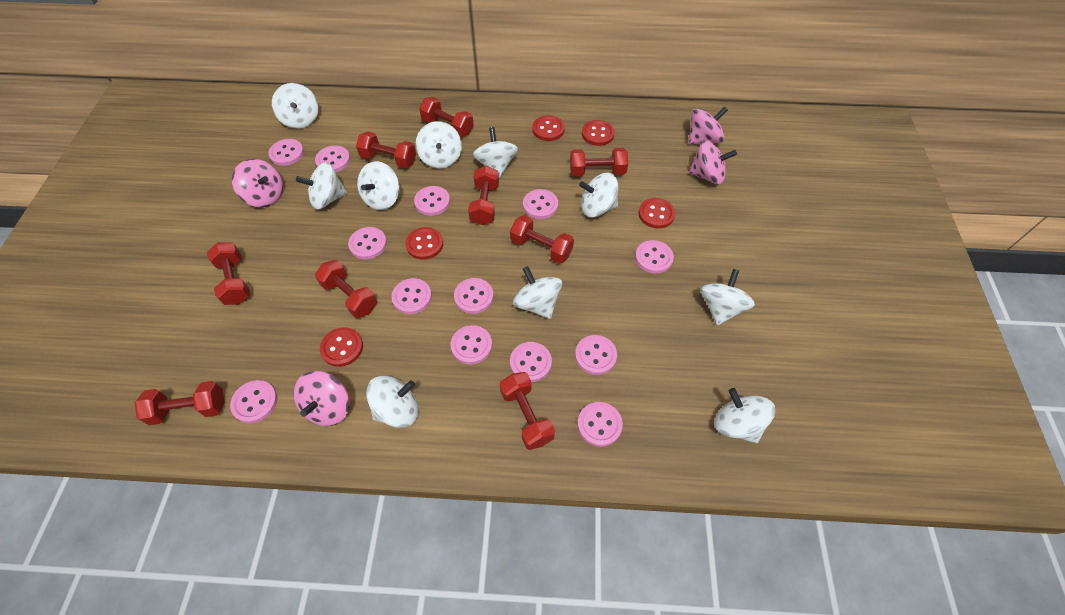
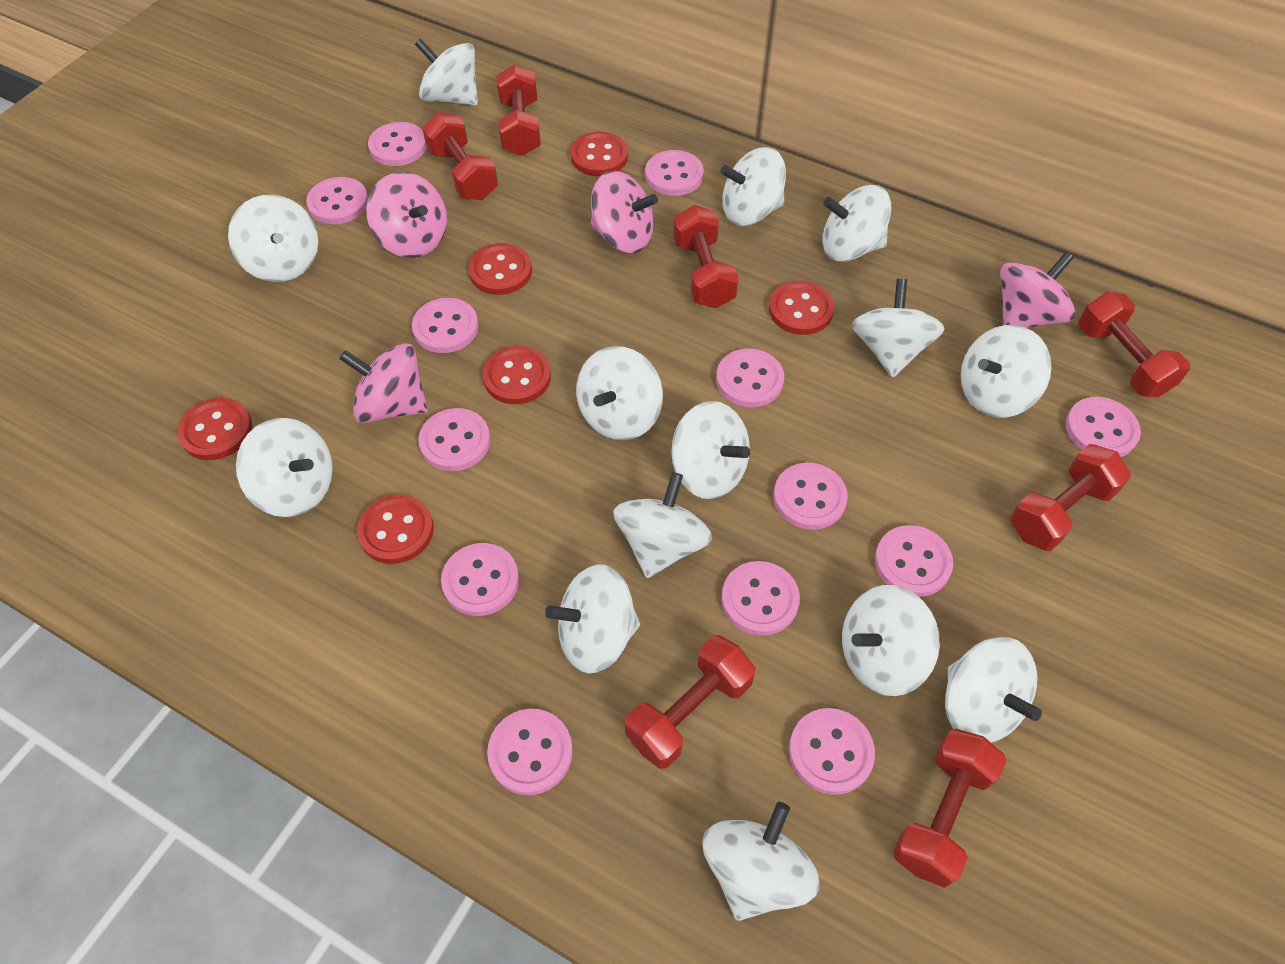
red button: 5 -> 6
red dumbbell: 9 -> 7
white spinning top: 10 -> 14

